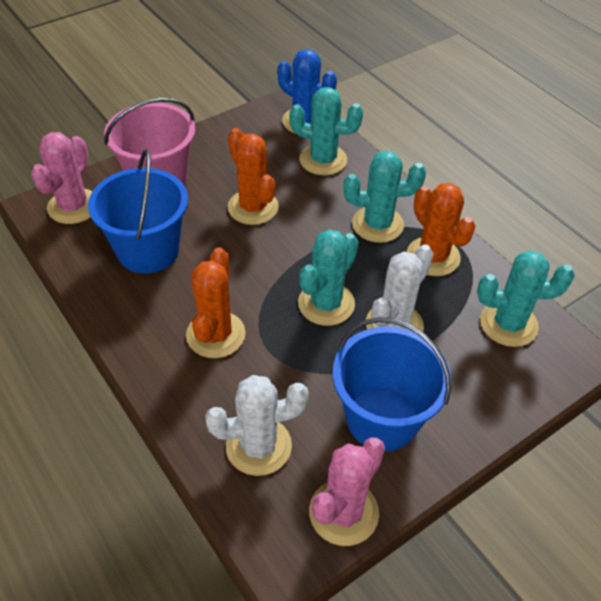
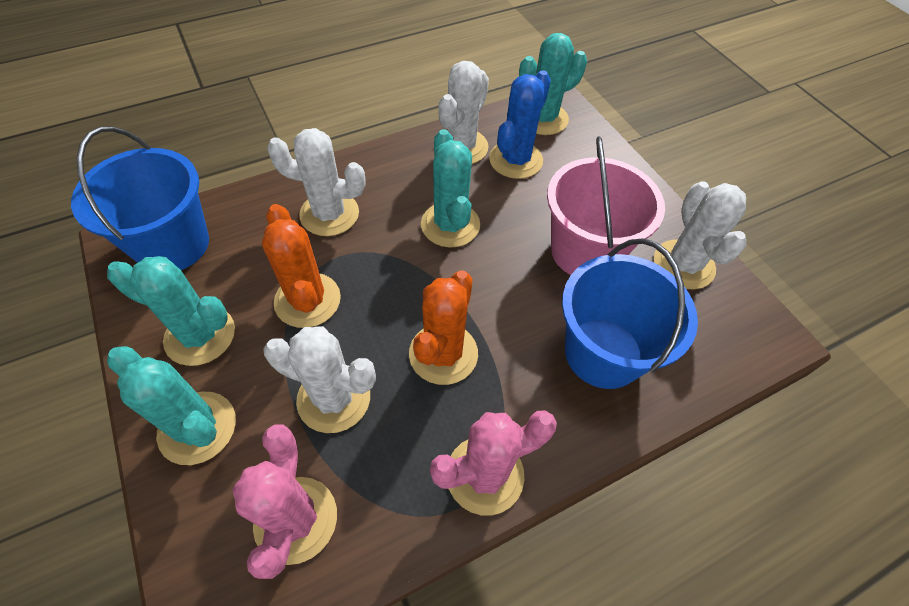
orange cactus: 3 -> 2
white cactus: 2 -> 4

